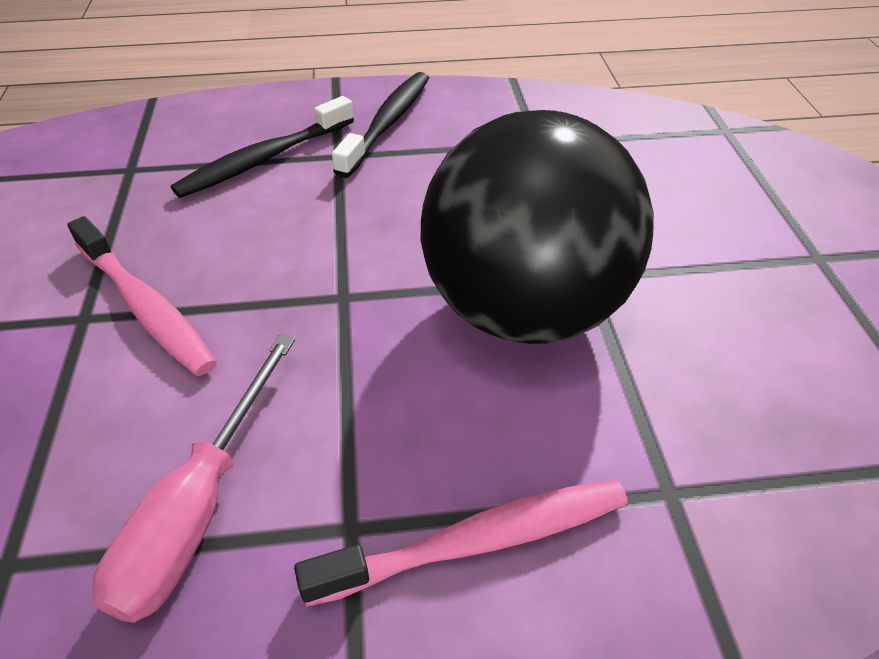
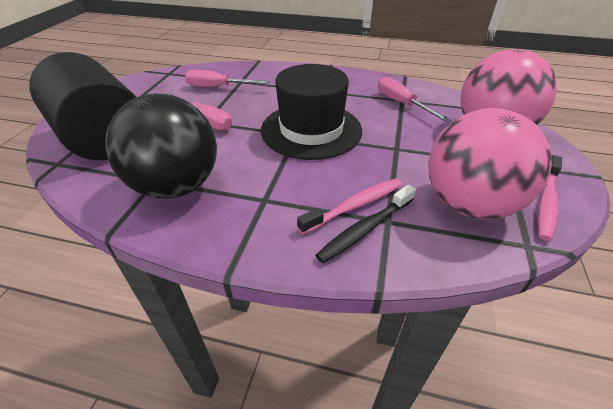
black cylinder: 0 -> 1
black hat: 0 -> 1
black toothbrush: 2 -> 1
pink ball: 0 -> 2
pink screwdriver: 1 -> 3

